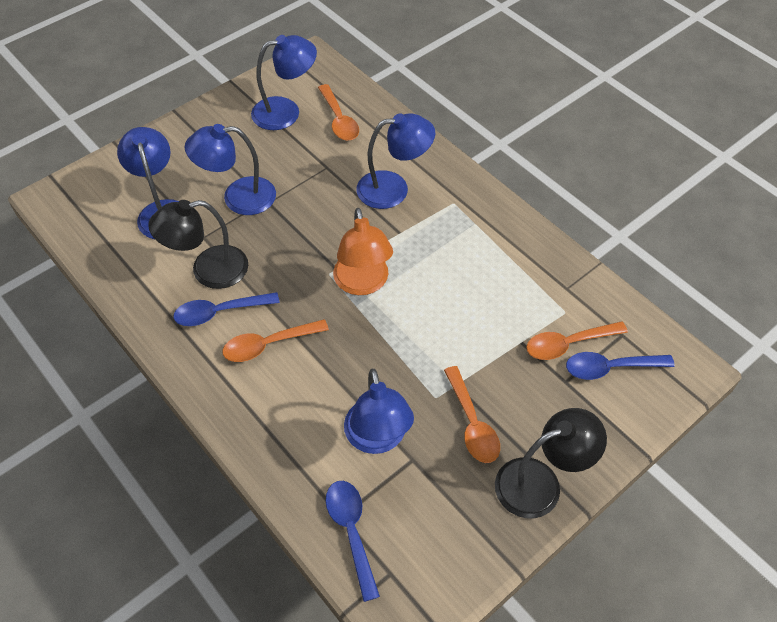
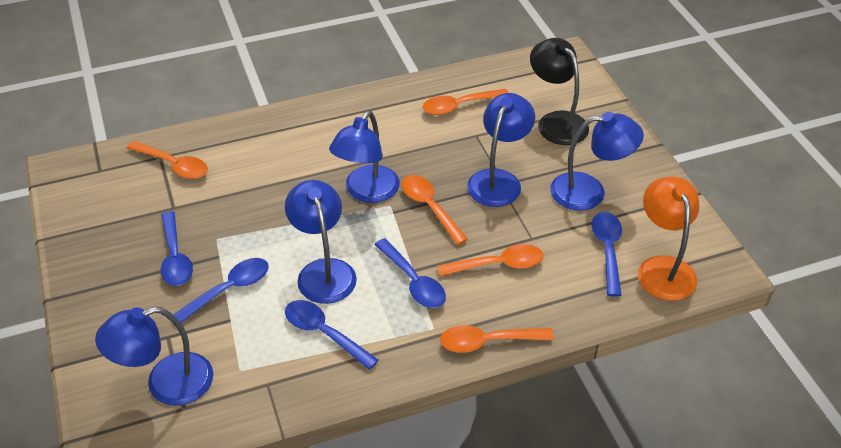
black lamp: 2 -> 1
blue spoon: 3 -> 5
orange spoon: 4 -> 5

